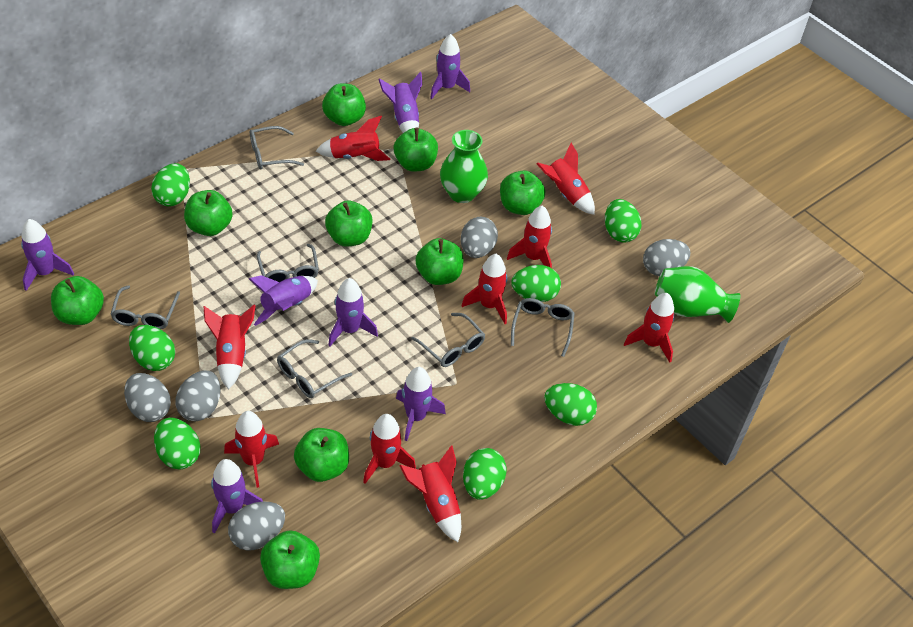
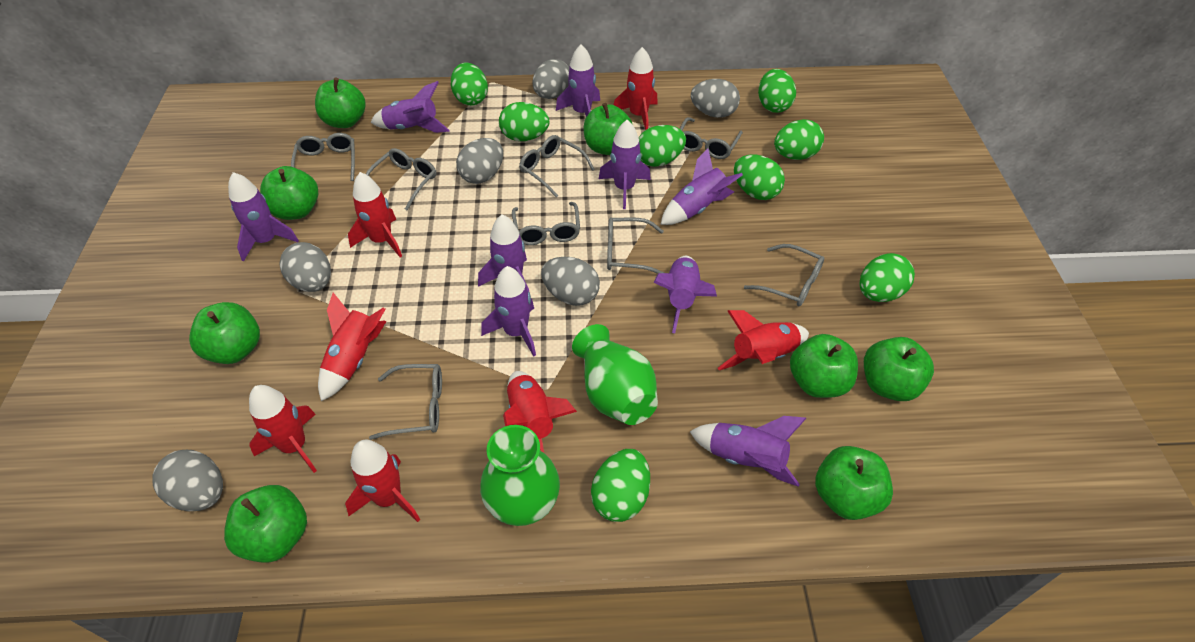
green apple: 9 -> 8
green egg: 7 -> 8
grey egg: 5 -> 6
grey glasses: 6 -> 8
purple rocket: 7 -> 9
red rocket: 9 -> 7

